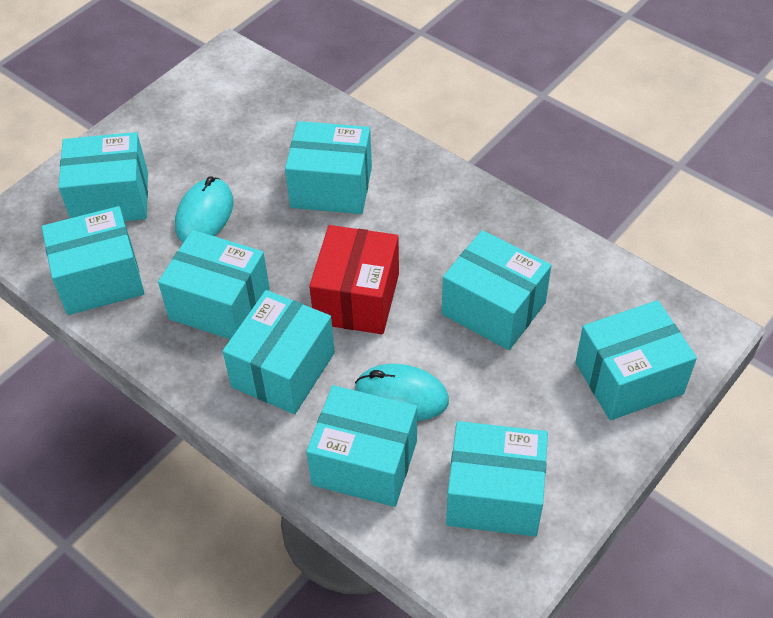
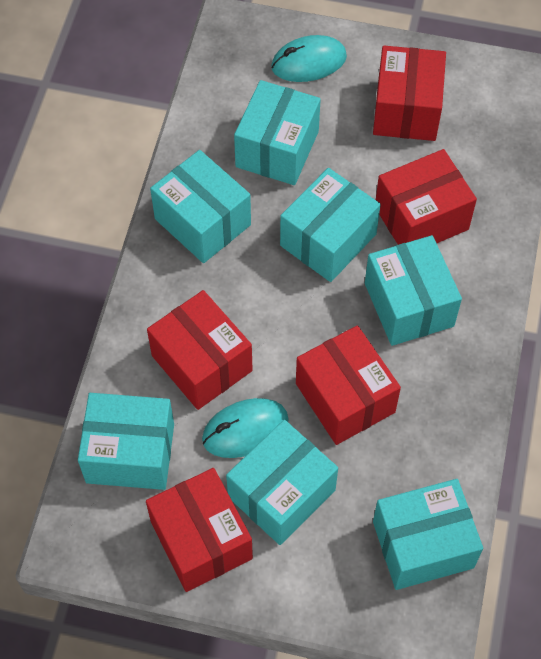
red box: 1 -> 5
turquoise box: 9 -> 7

